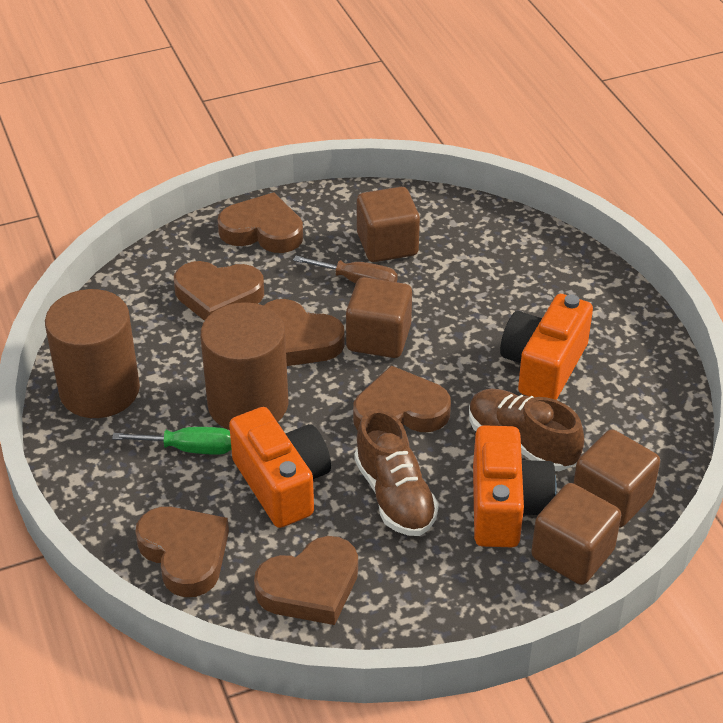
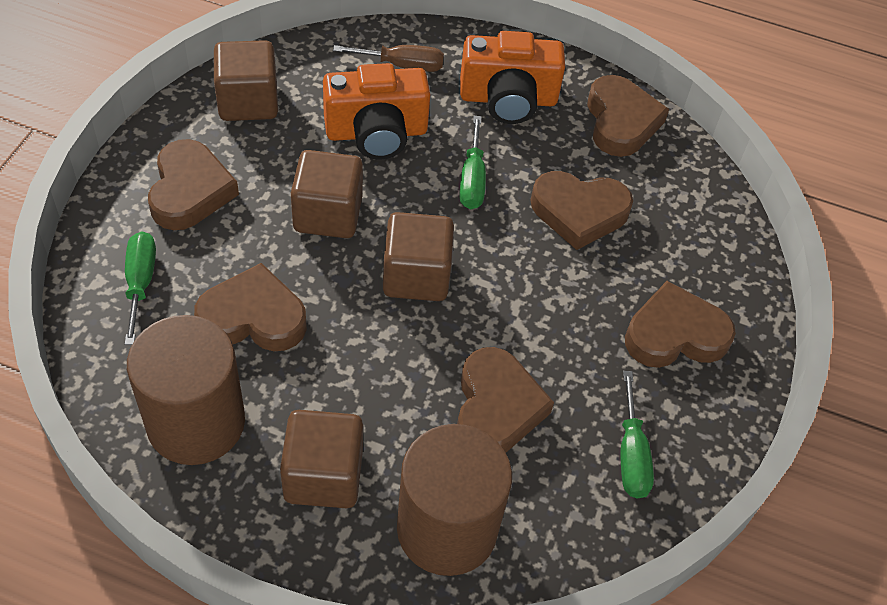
brown shoe: 2 -> 0
green screwdriver: 1 -> 3
orange camera: 3 -> 2

